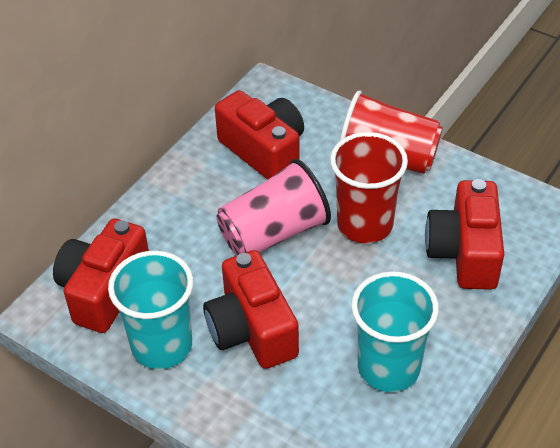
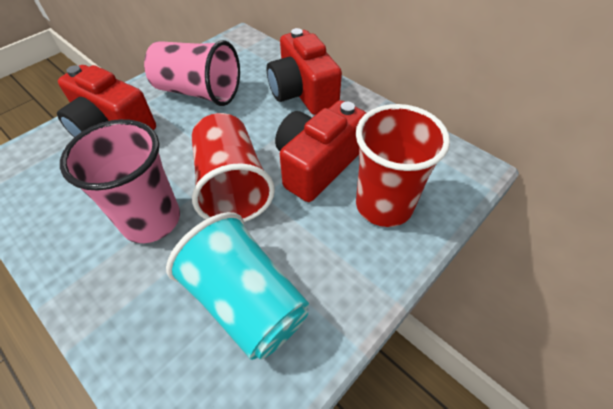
pink cup: 1 -> 2
red camera: 4 -> 3
turquoise cup: 2 -> 1

